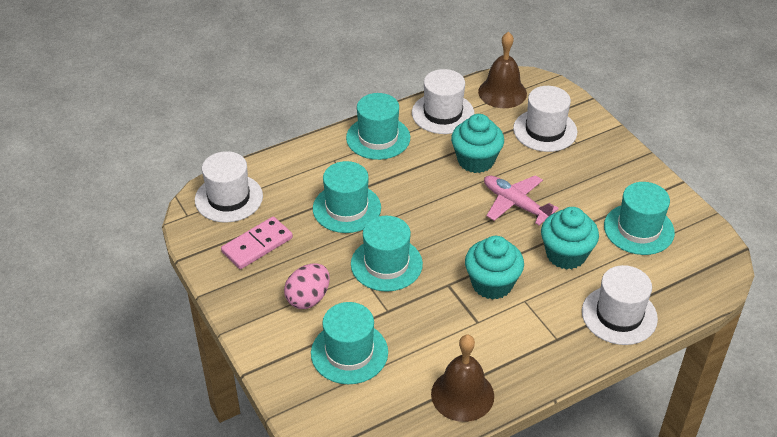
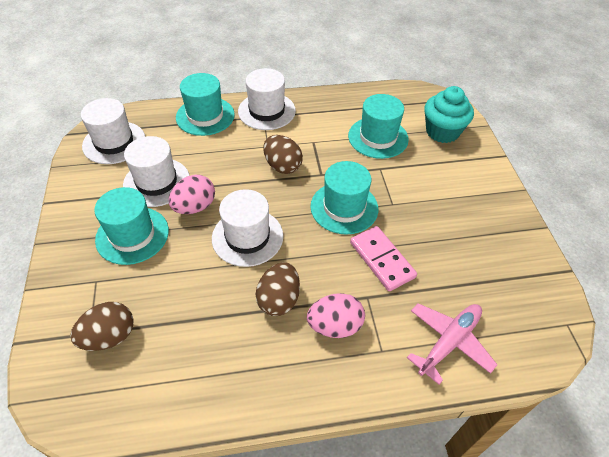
brown bell: 2 -> 0
brown egg: 0 -> 3
pink egg: 1 -> 2
turquoise cupcake: 3 -> 1
turquoise hat: 5 -> 4

